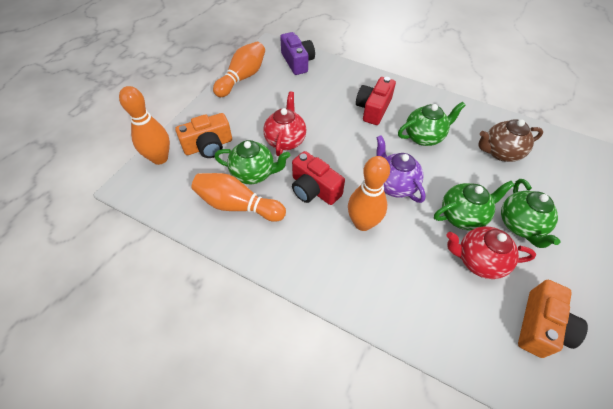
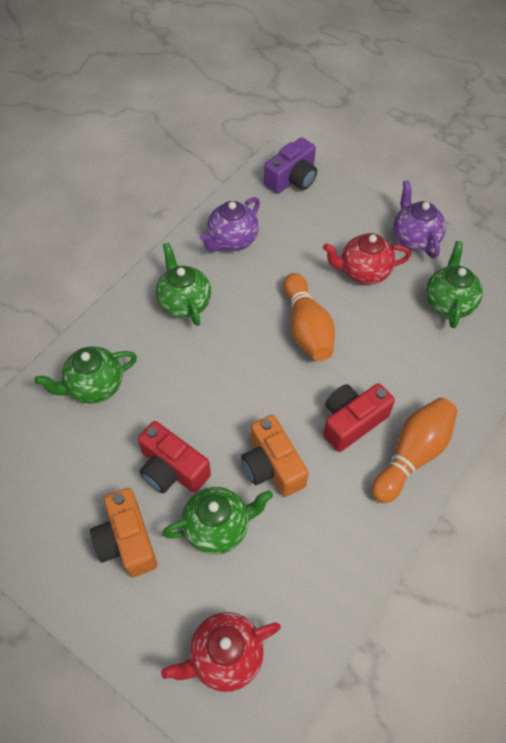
brown teapot: 1 -> 0
orange bowling pin: 4 -> 2
purple teapot: 1 -> 2

